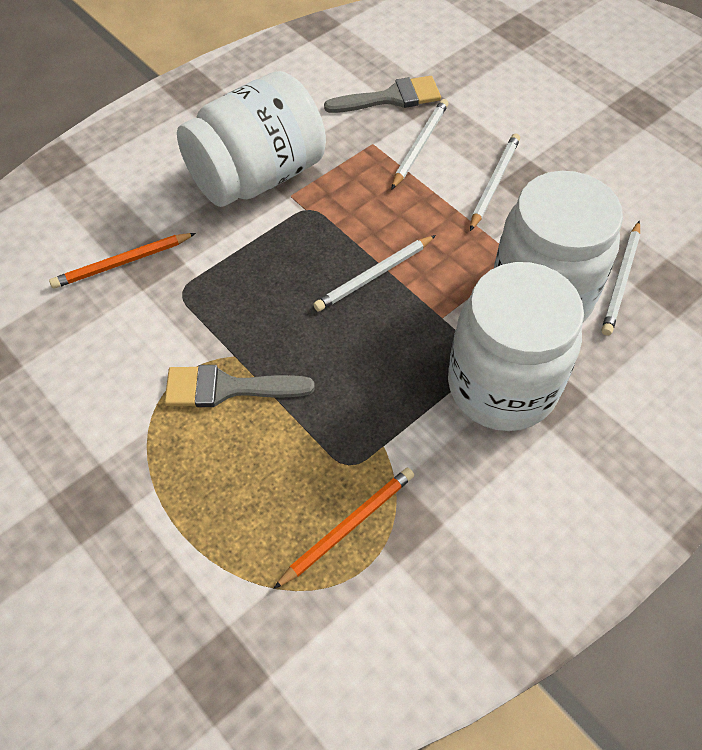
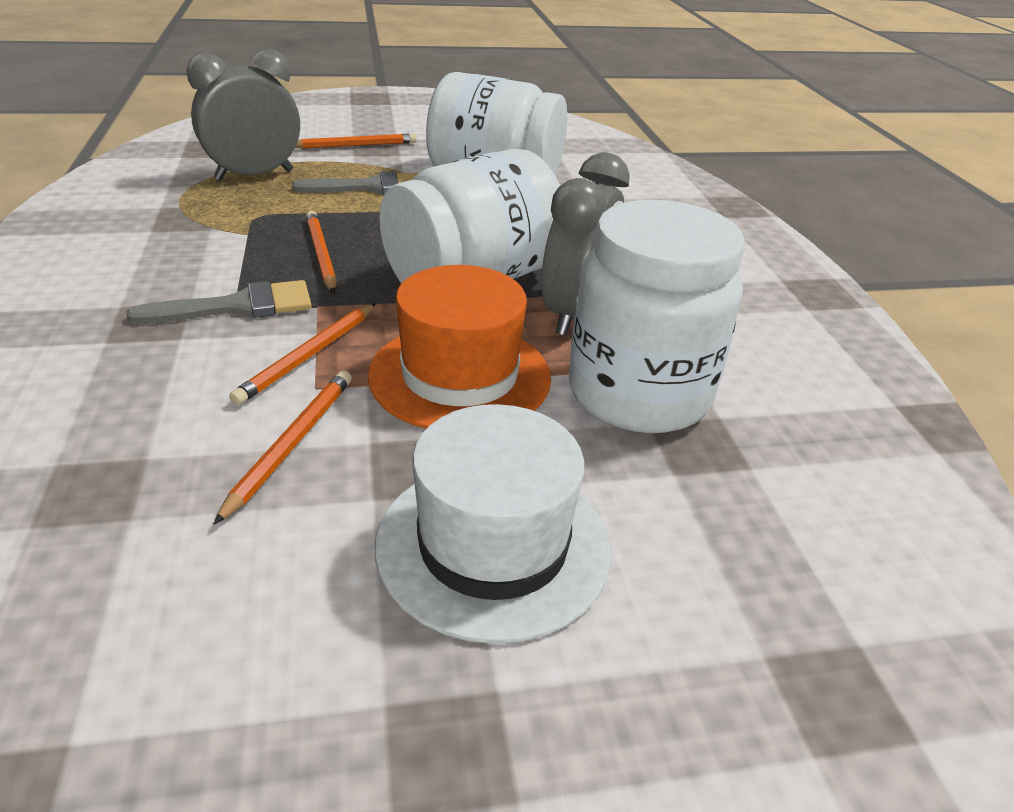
grey clock: 0 -> 2
orange hat: 0 -> 1
orange pencil: 2 -> 4
white hat: 0 -> 1
white pencil: 4 -> 0

